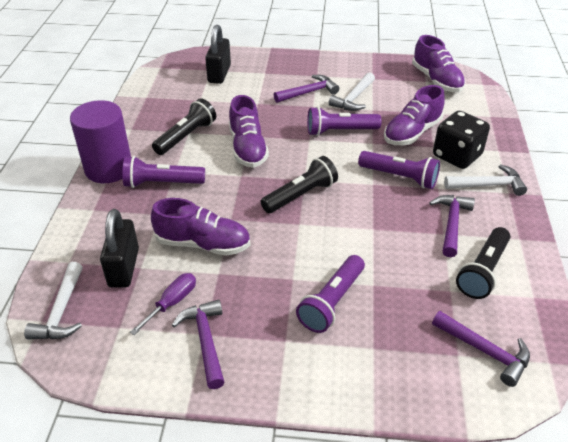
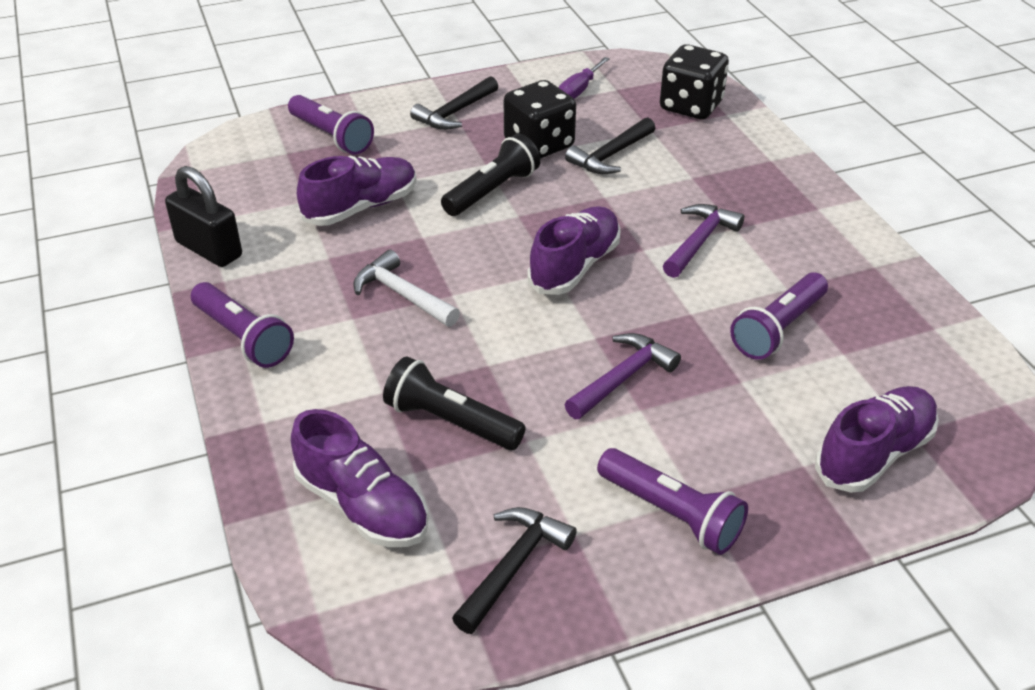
black dice: 1 -> 2
black flashlight: 3 -> 2
black hammer: 0 -> 3
black padlock: 2 -> 1
purple cylinder: 1 -> 0
purple hammer: 4 -> 2
white hammer: 3 -> 1

